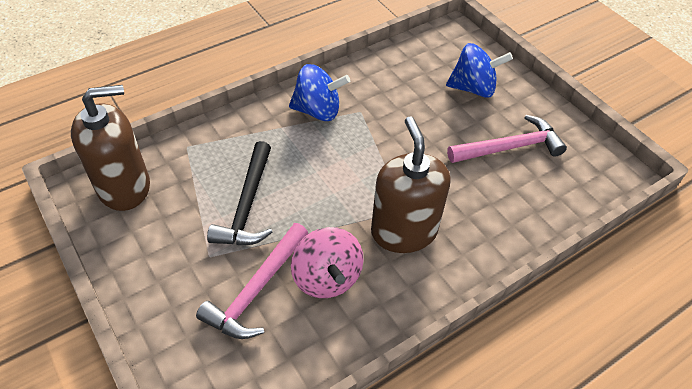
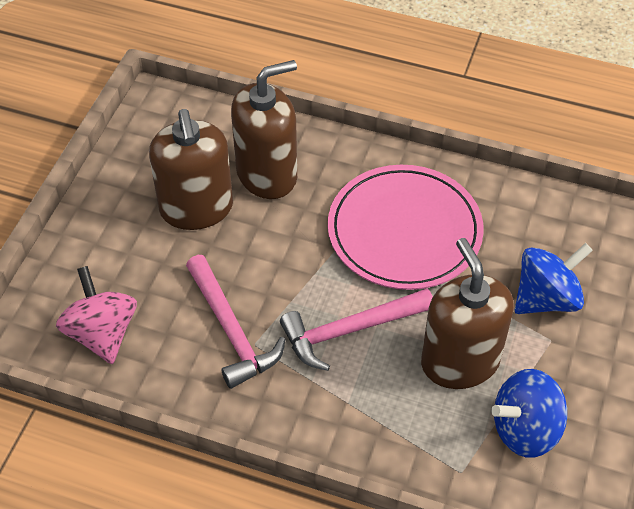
black hammer: 1 -> 0
brown soap dispenser: 2 -> 3
pink plate: 0 -> 1

